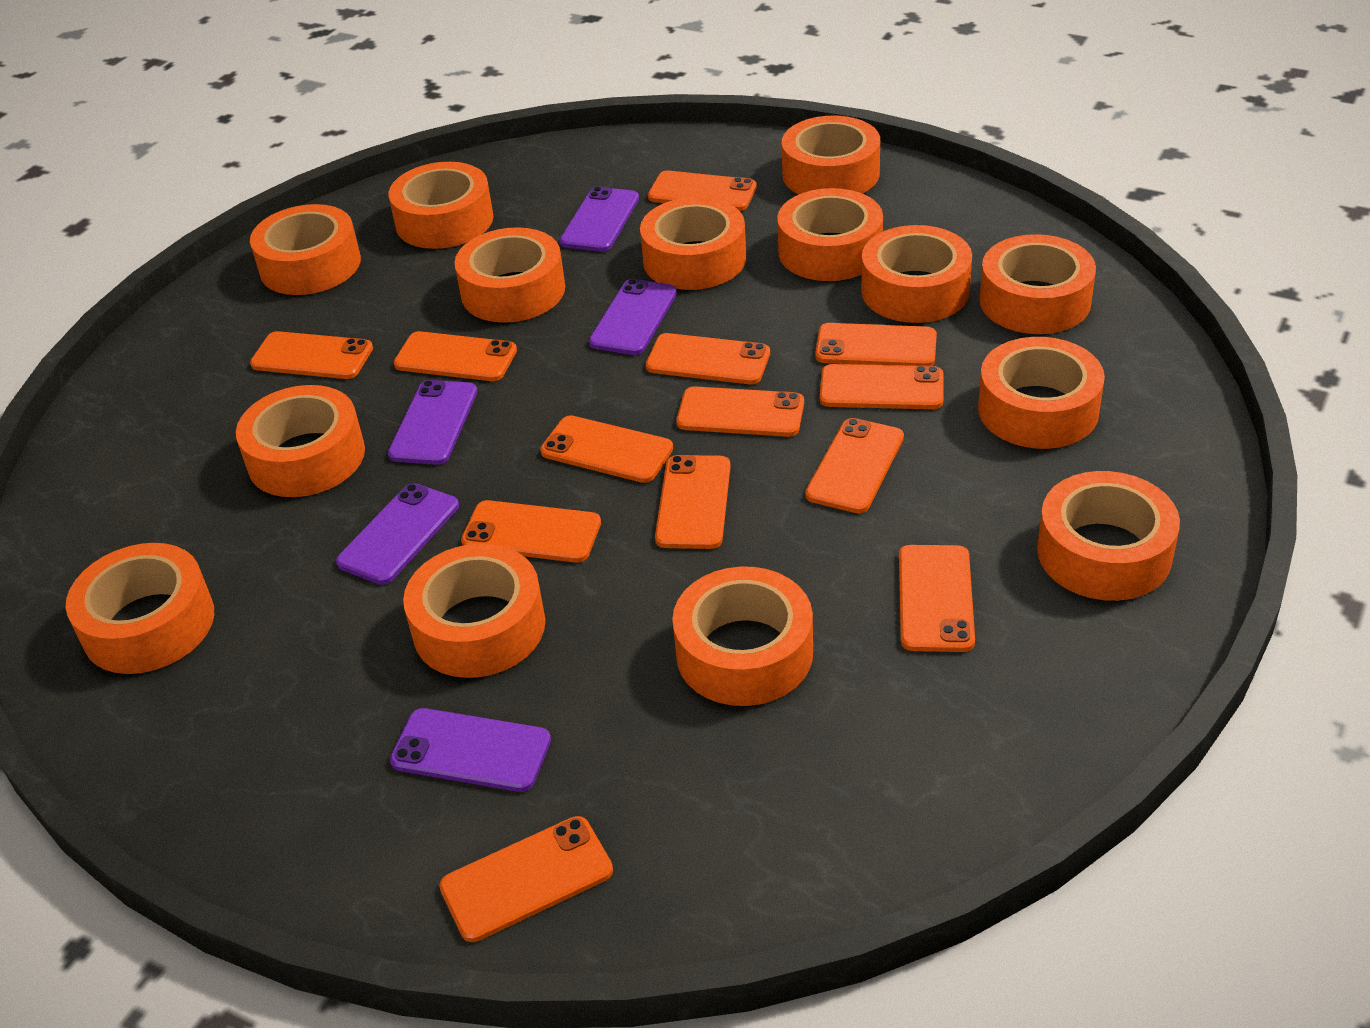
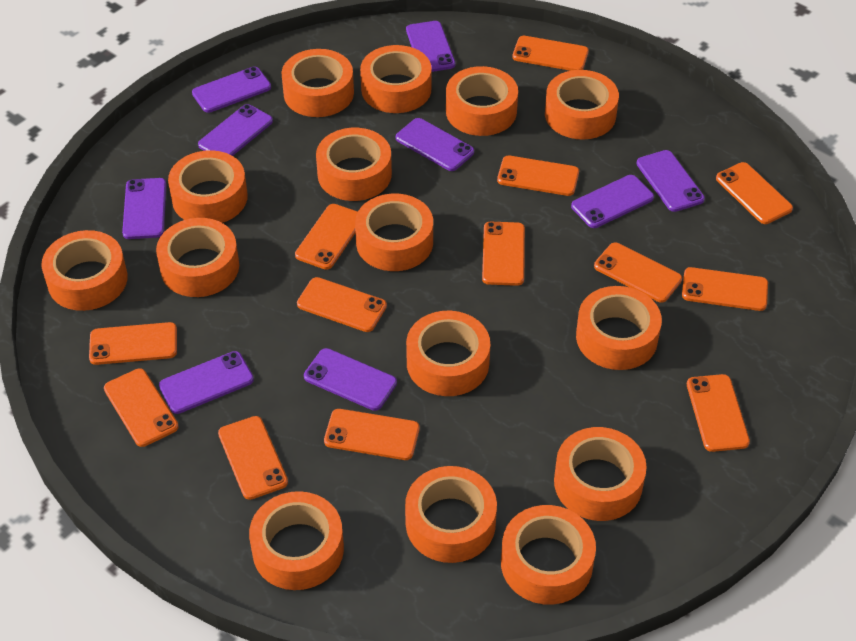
orange tape: 14 -> 15
purple phone: 5 -> 9

